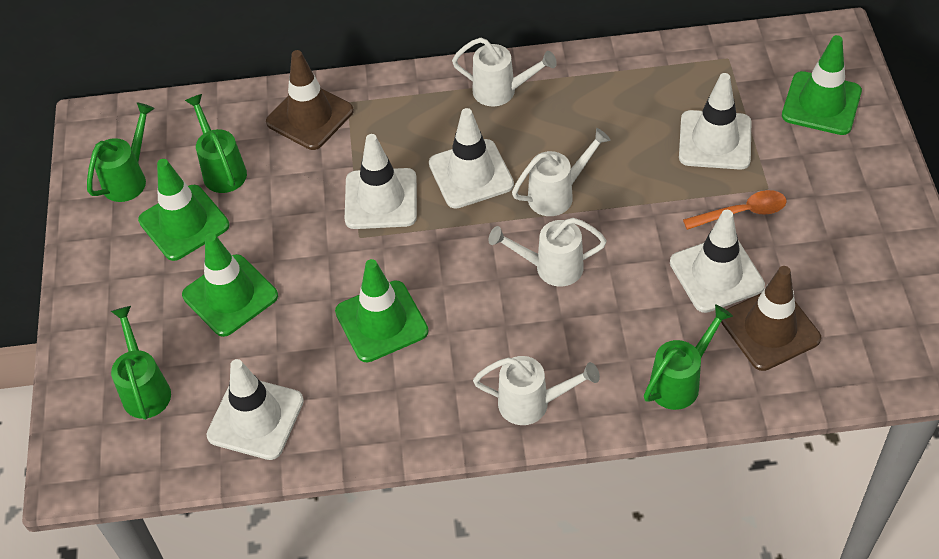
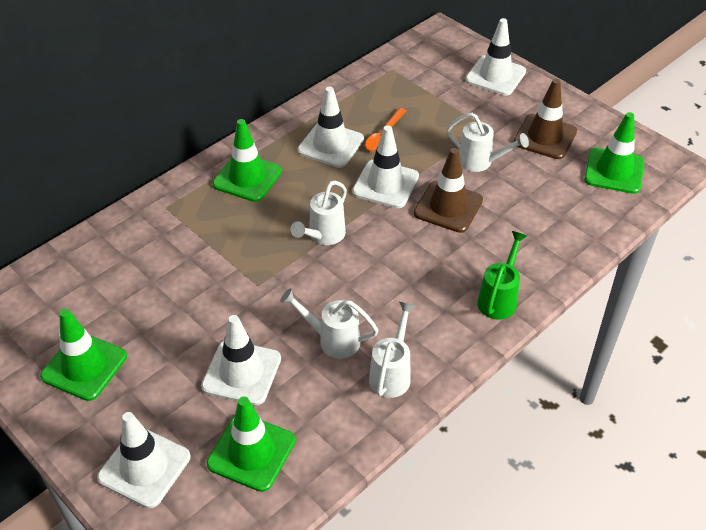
green watering can: 4 -> 1

